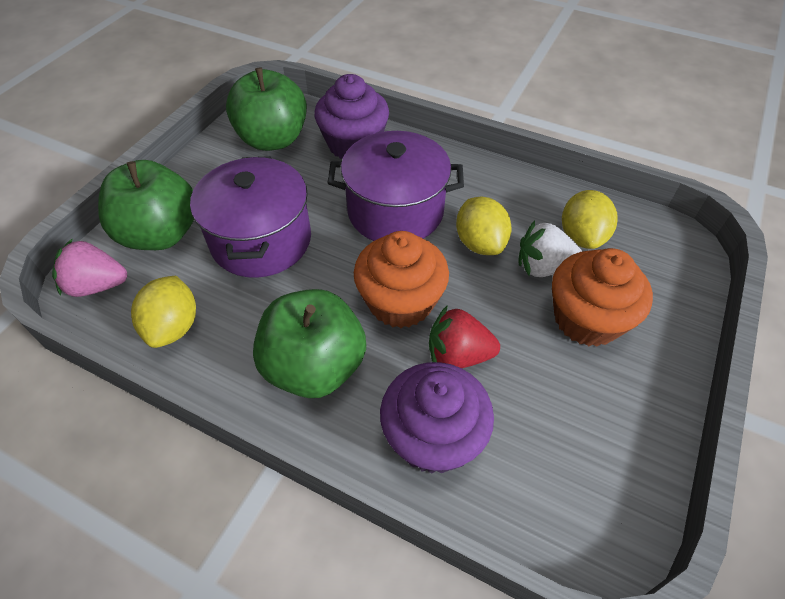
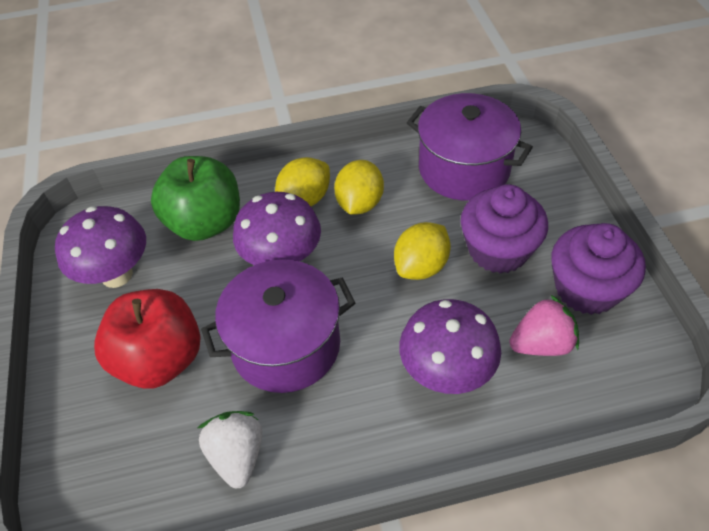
green apple: 3 -> 1
orange cupcake: 2 -> 0
purple mushroom: 0 -> 3
red apple: 0 -> 1
red strawberry: 1 -> 0

